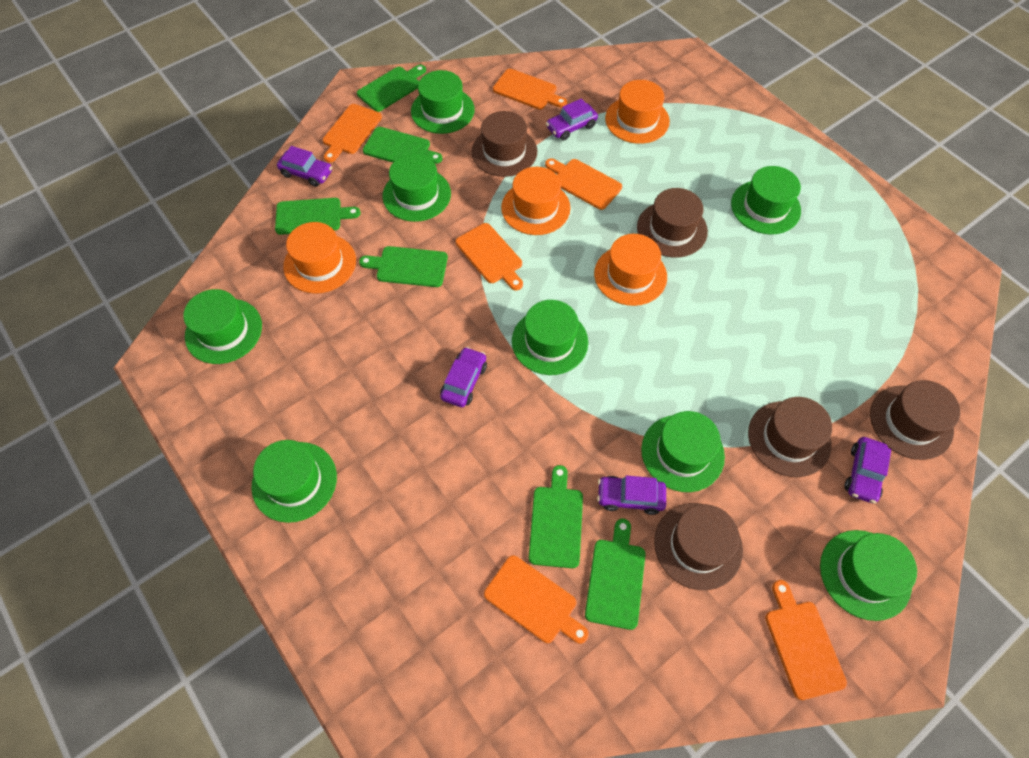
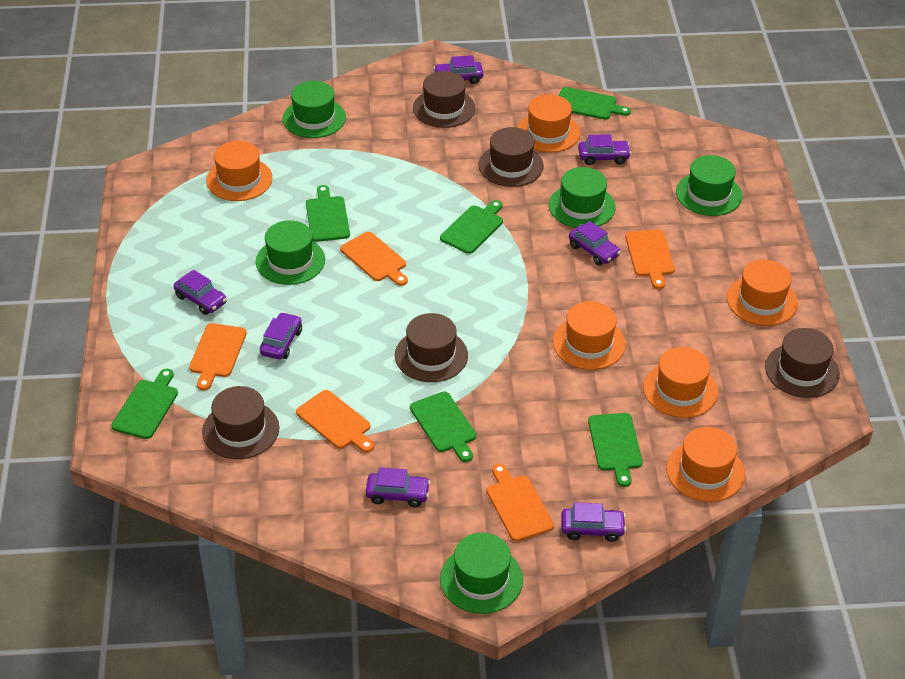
green hat: 8 -> 5
orange cutting board: 6 -> 5
orange hat: 4 -> 6
purple car: 5 -> 7

